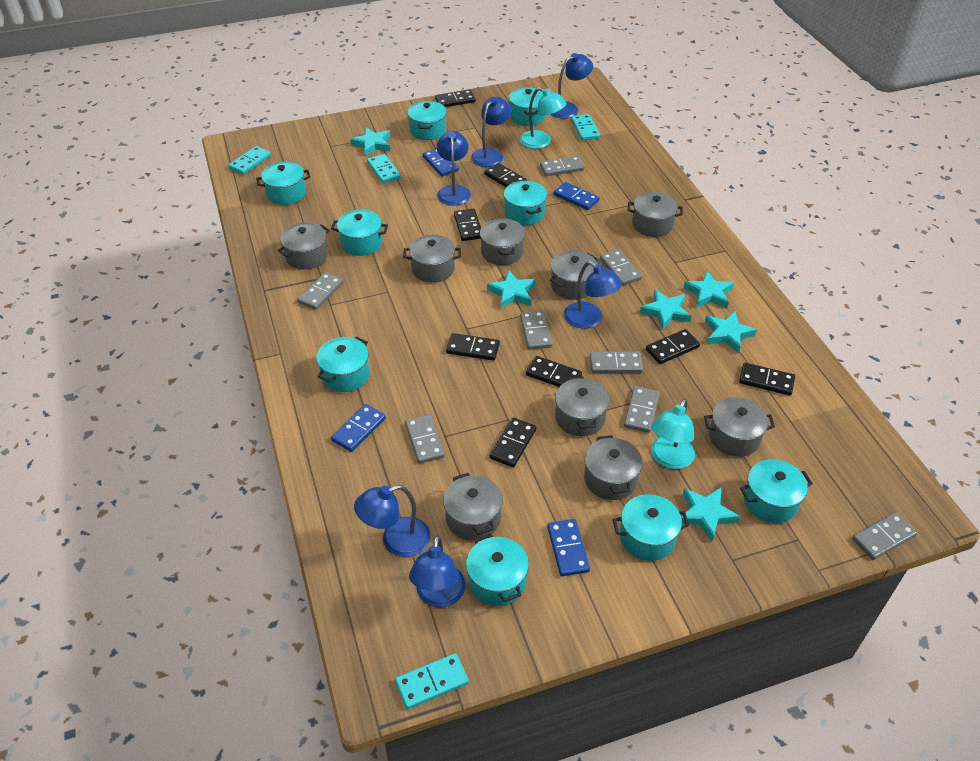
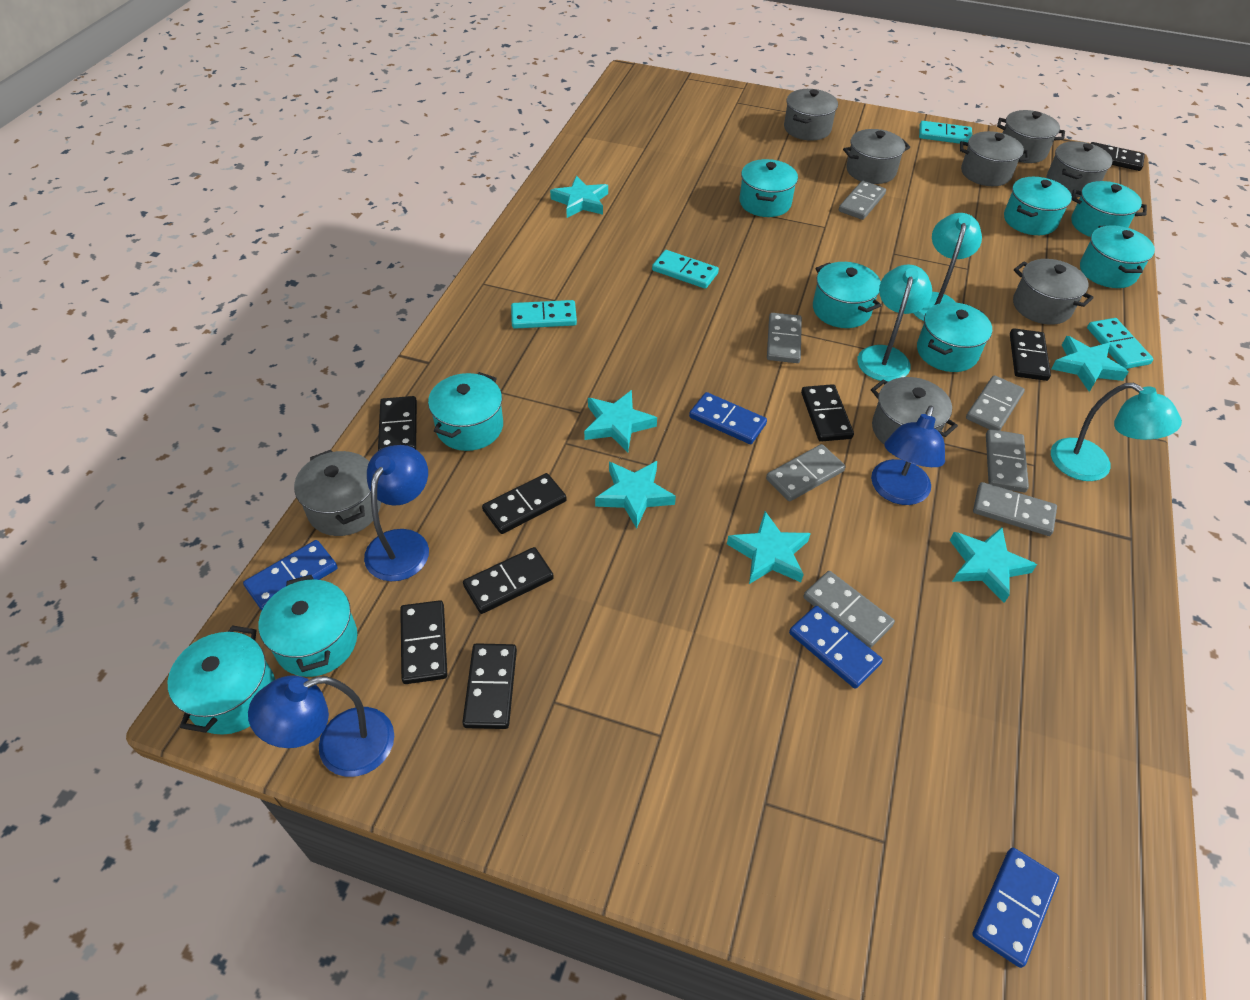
blue lamp: 6 -> 3
grey domino: 8 -> 7
grey pot: 9 -> 8
turquoise lamp: 2 -> 3

